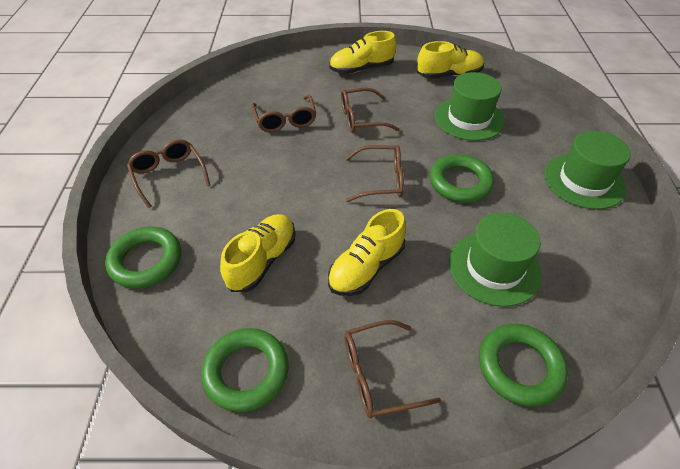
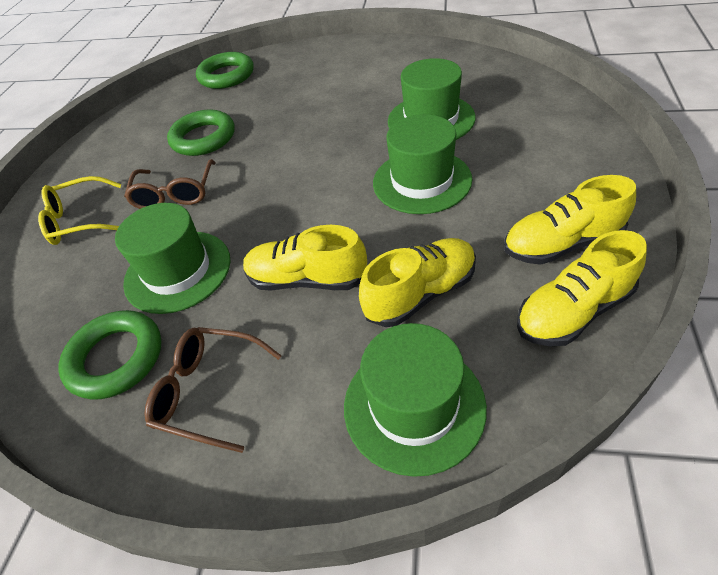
brown glasses: 5 -> 2
green hat: 3 -> 4
green ring: 4 -> 3
yellow glasses: 0 -> 1

